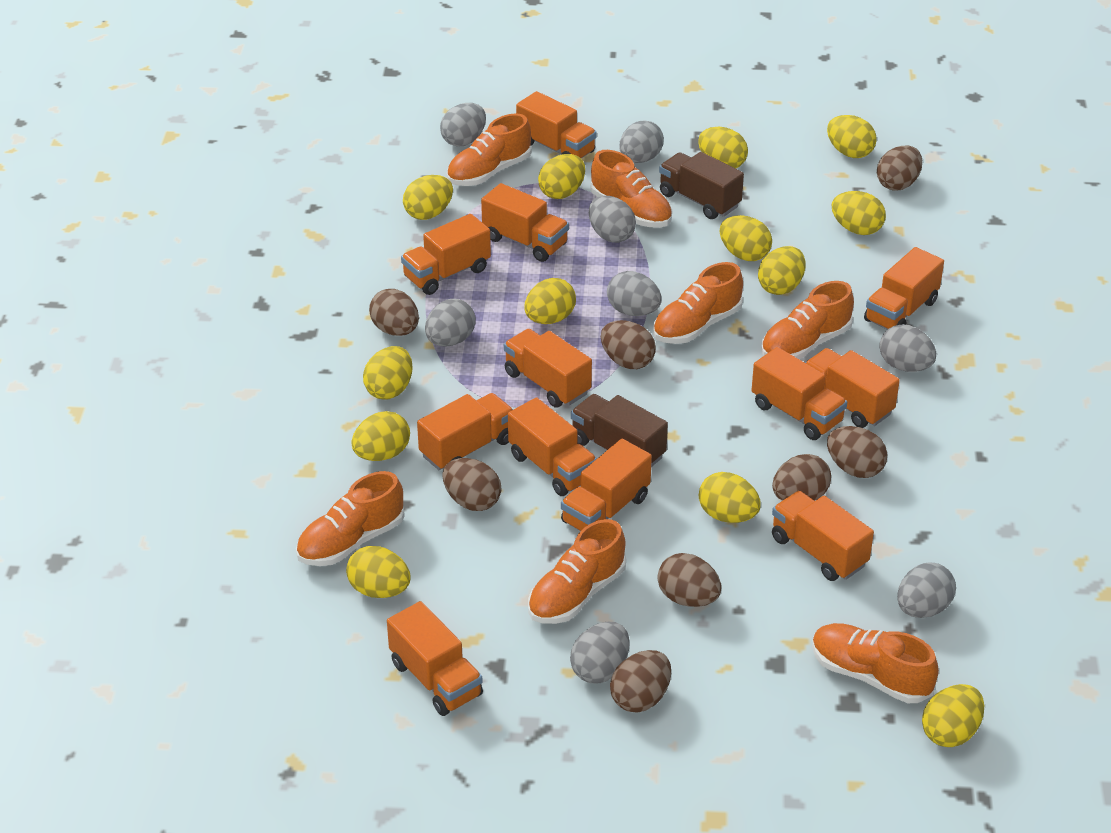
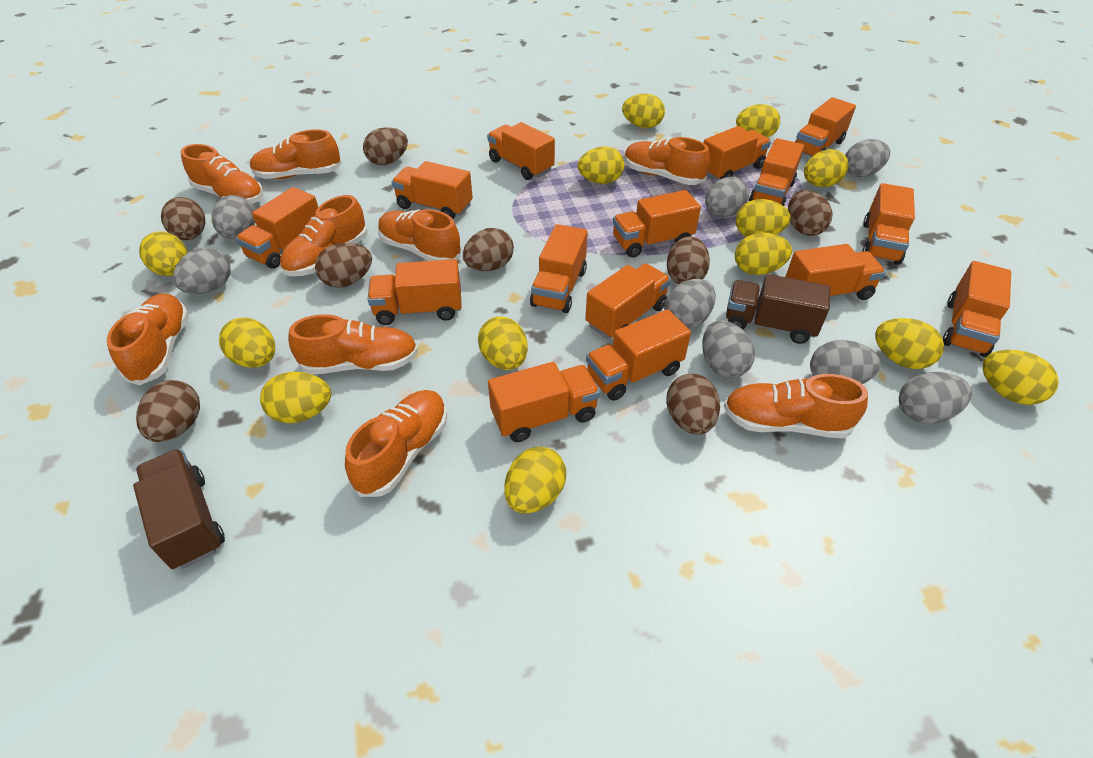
orange shoe: 7 -> 9
orange truck: 12 -> 15

